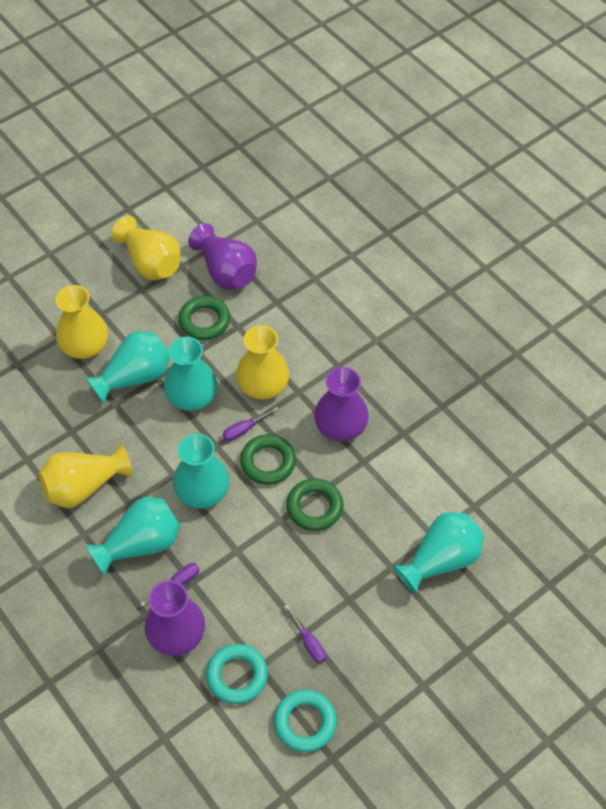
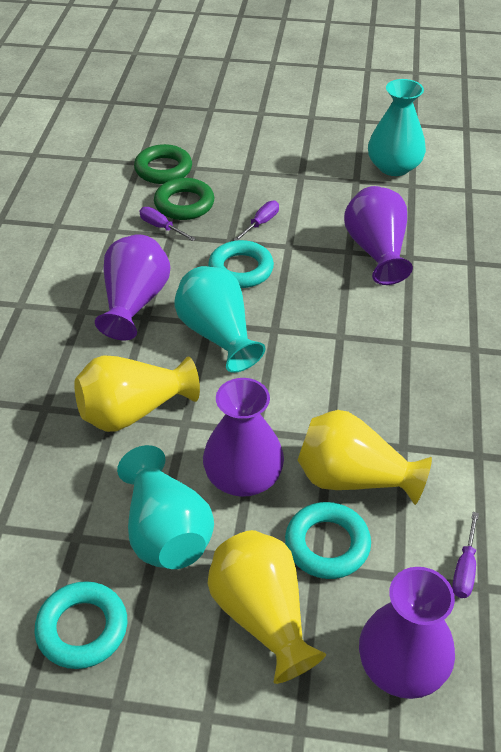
green ring: 3 -> 2
purple vase: 3 -> 4
turquoise ring: 2 -> 3
turquoise vase: 5 -> 3
yellow vase: 4 -> 3

